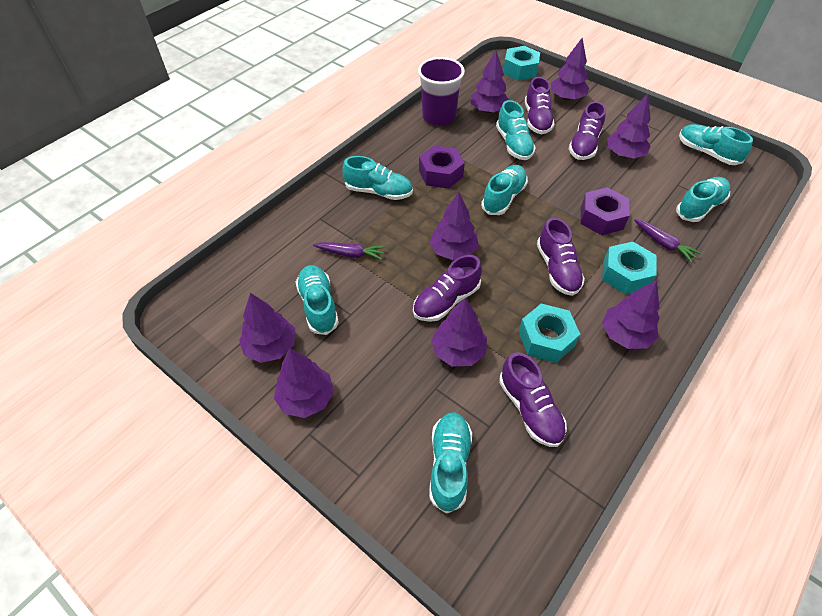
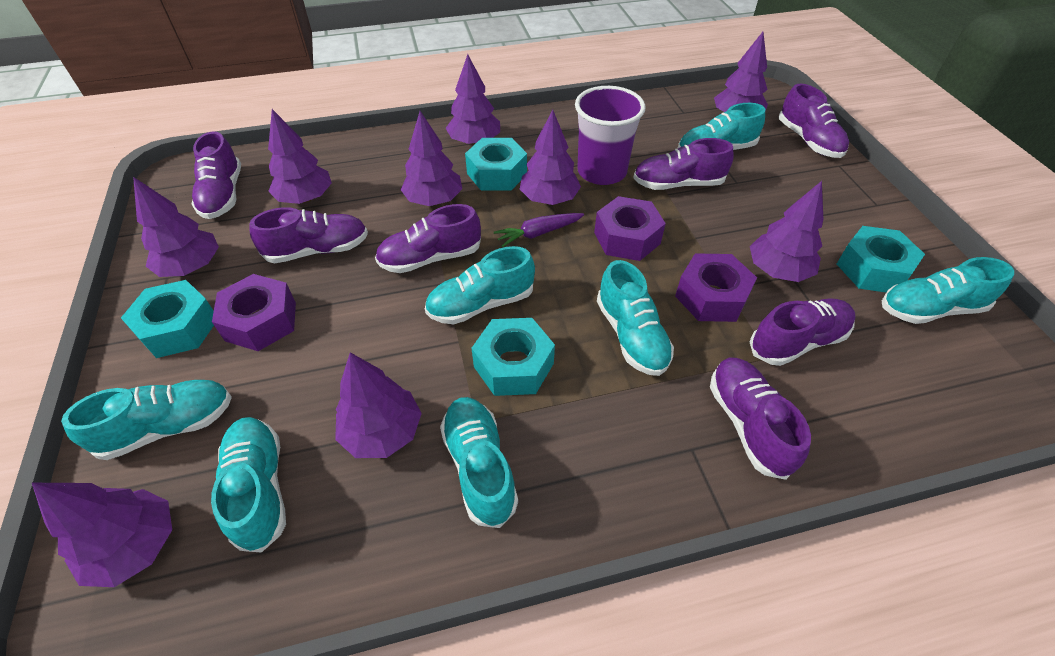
purple carrot: 2 -> 1
purple nut: 2 -> 3
purple shoe: 5 -> 7
purple tree: 8 -> 9
turquoise nut: 3 -> 4

